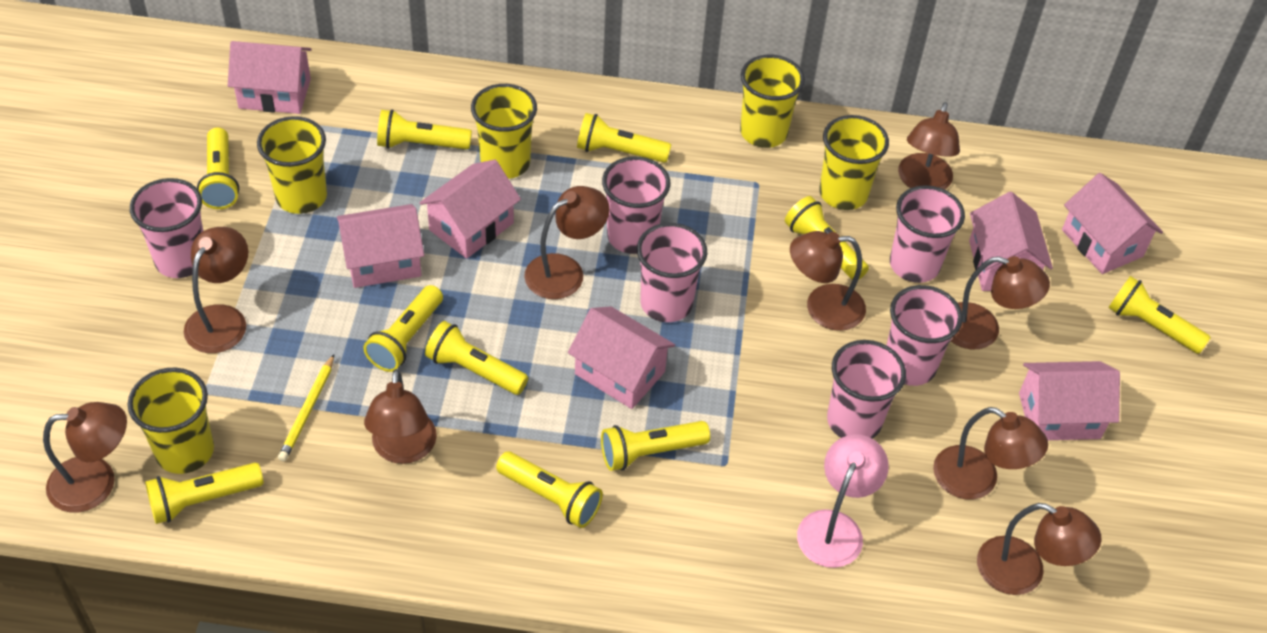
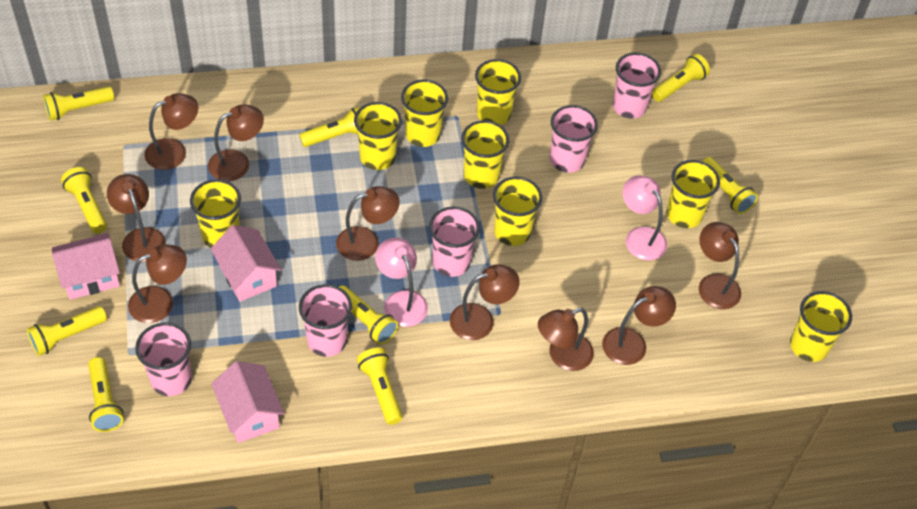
pink cup: 6 -> 5
pink house: 7 -> 3
pink lamp: 1 -> 2
yellow cup: 5 -> 8
yellow flashlight: 10 -> 9
yellow pencil: 1 -> 0

